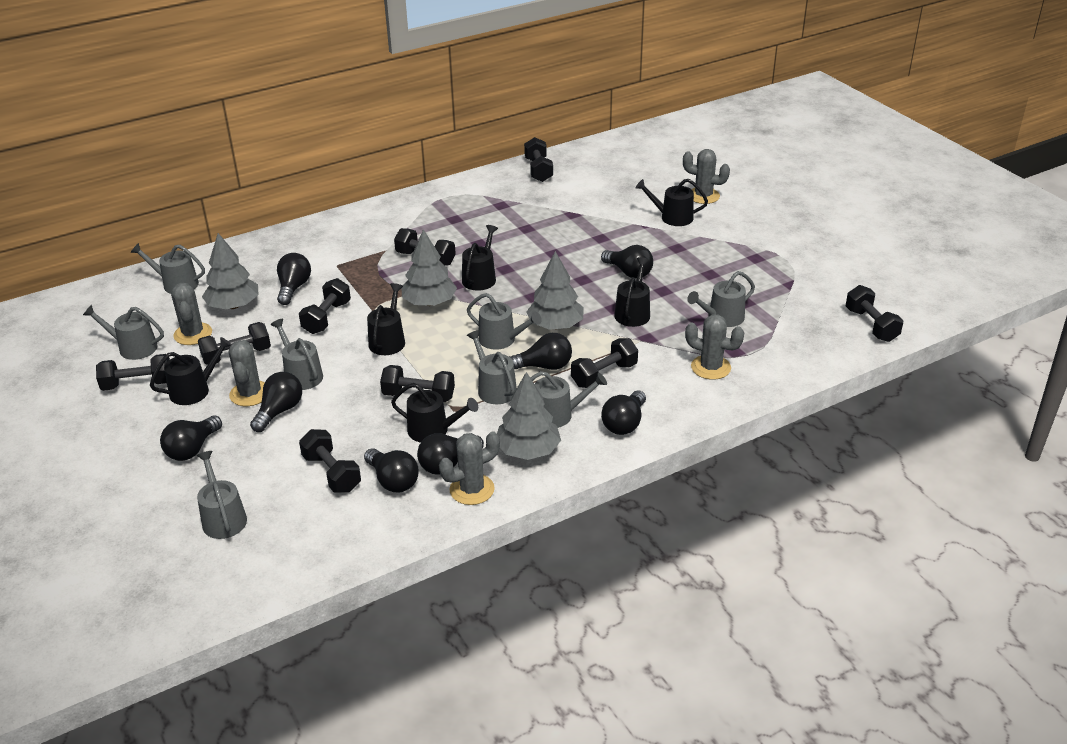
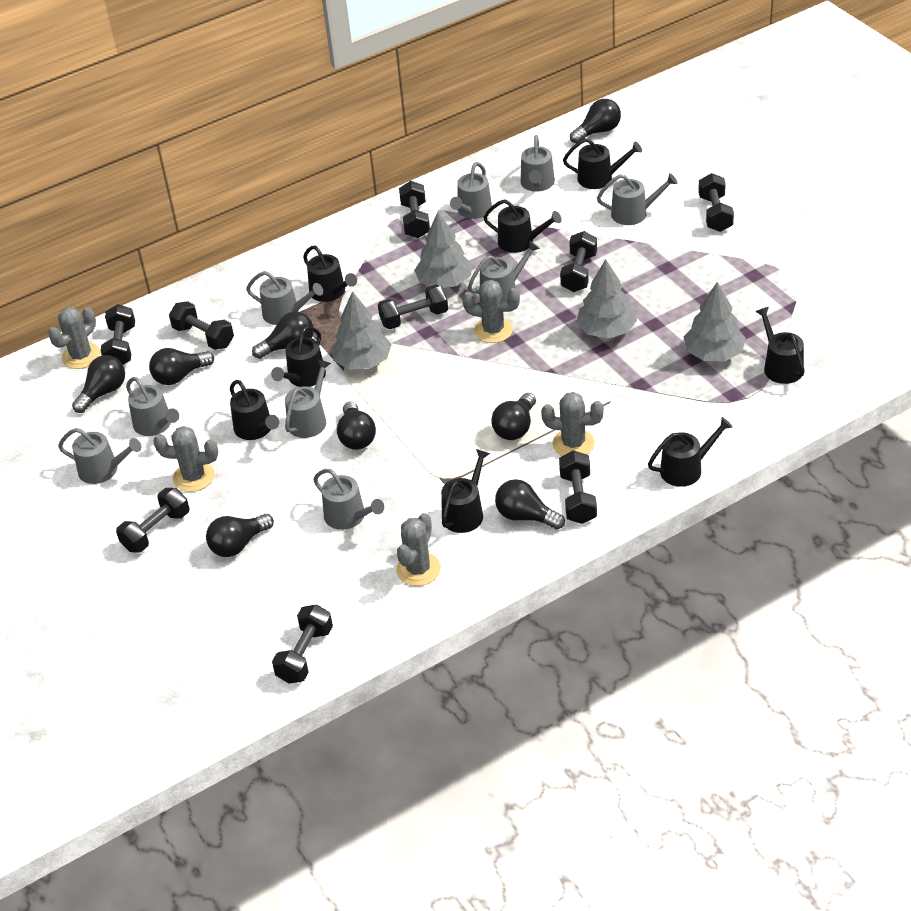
black watering can: 6 -> 8
grey watering can: 8 -> 9

